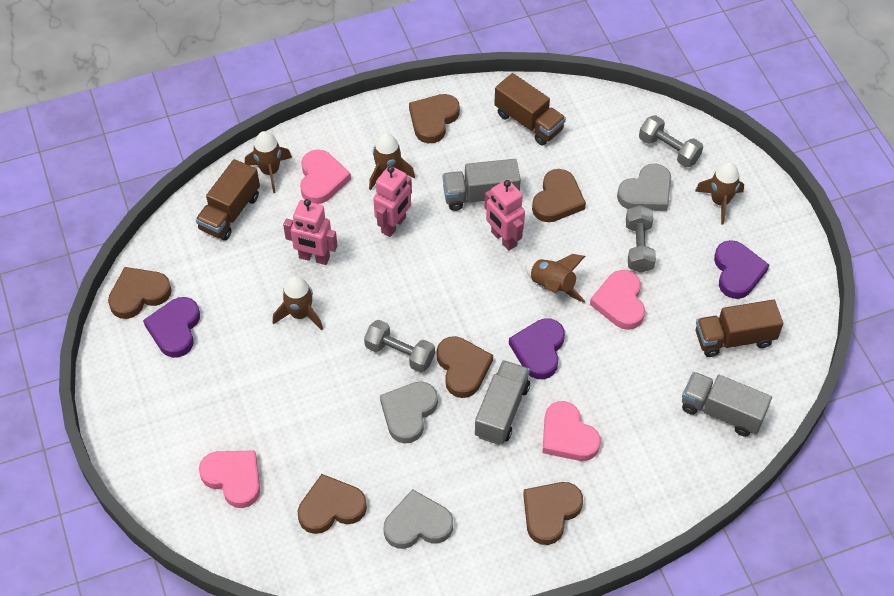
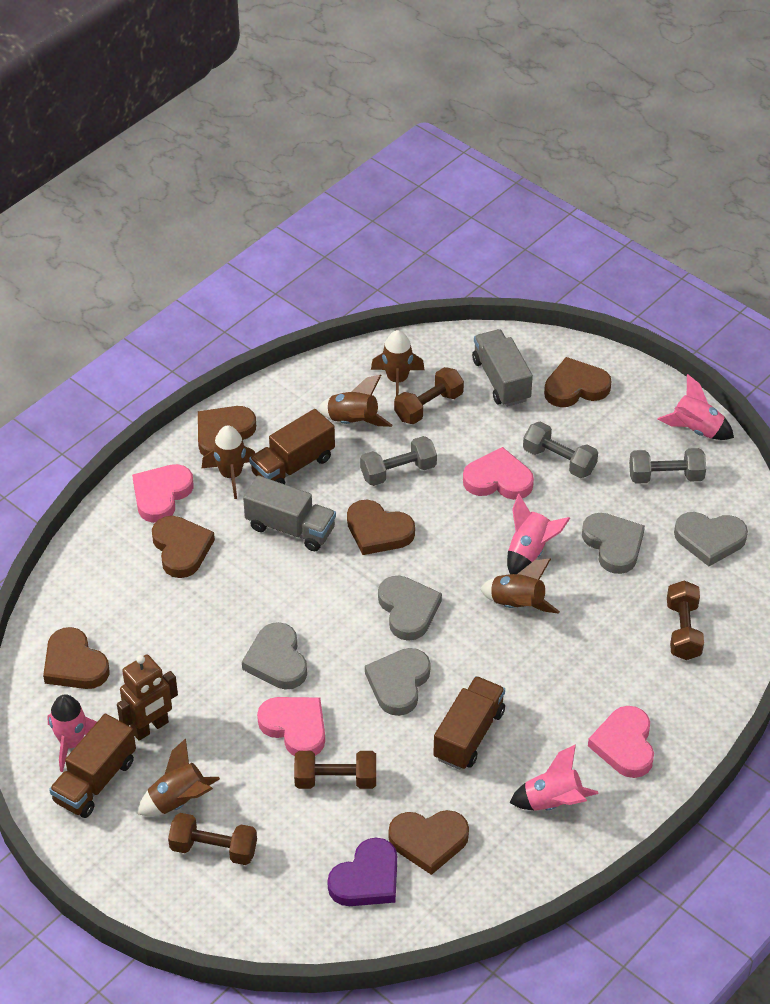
brown dumbbell: 0 -> 4
brown robot: 0 -> 1
grey heart: 3 -> 5
grey truck: 3 -> 2
pink robot: 3 -> 0
pink rocket: 0 -> 4
purple heart: 3 -> 1

